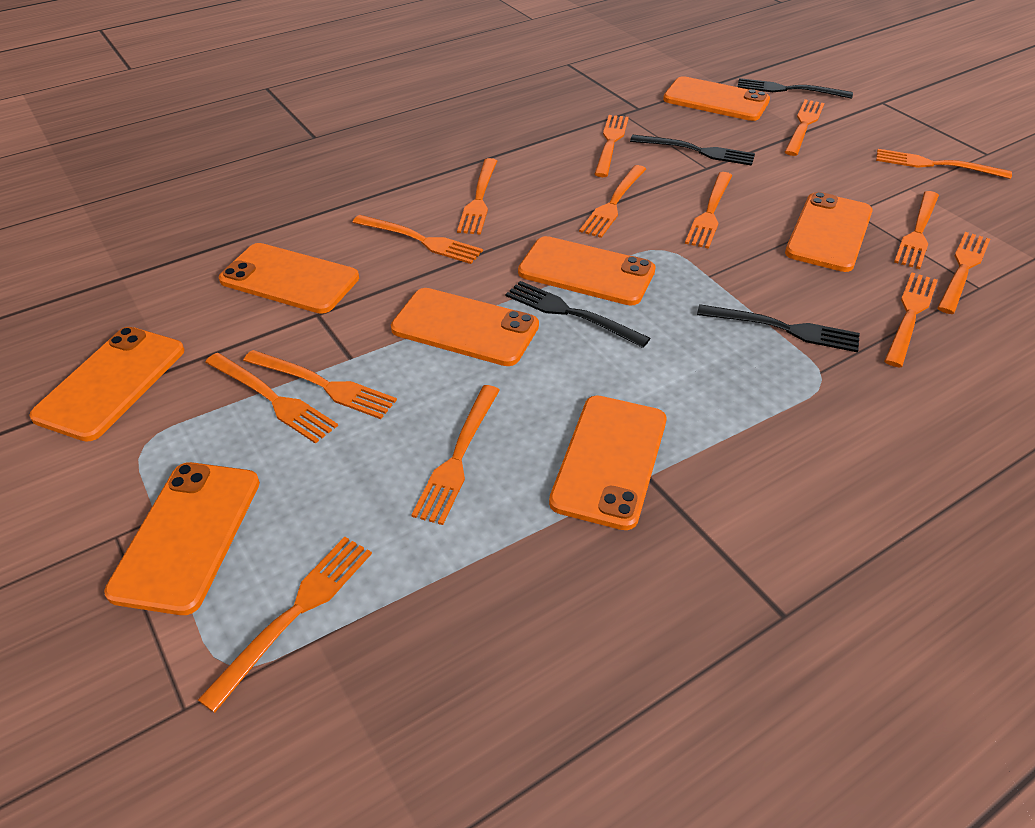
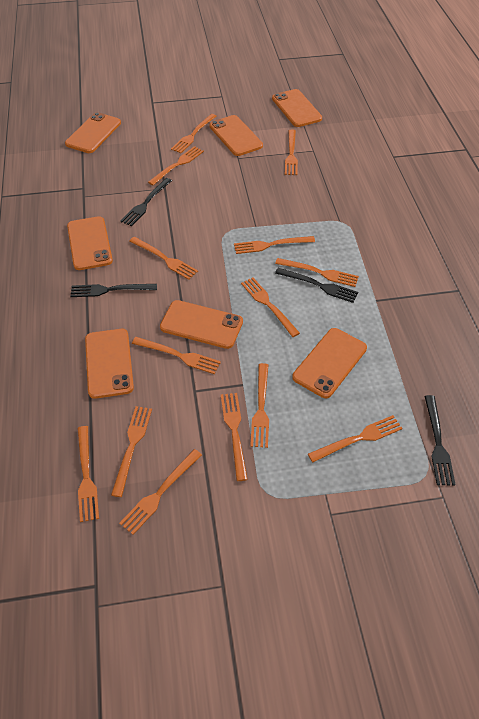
orange phone: 8 -> 7

